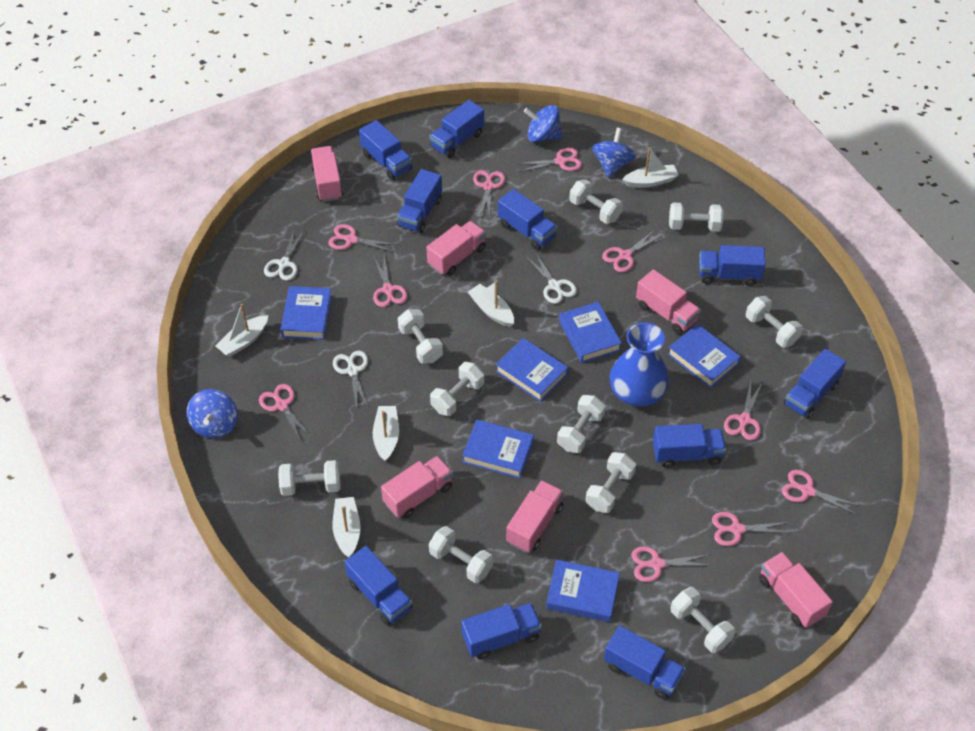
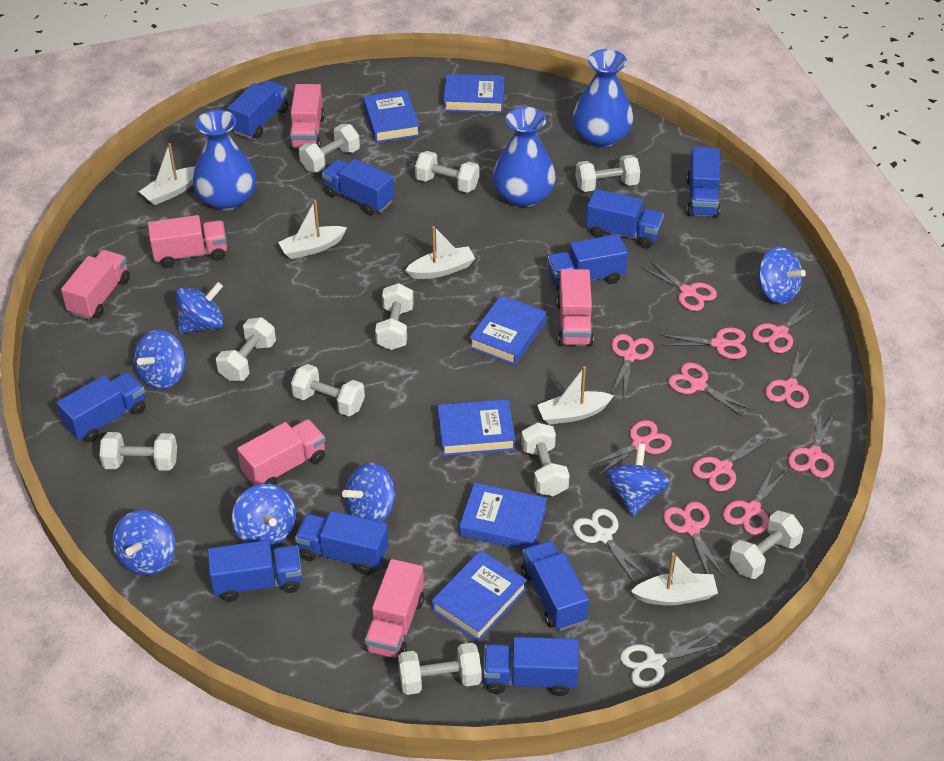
blue spinning top: 3 -> 7
blue vase: 1 -> 3
pink scissors: 10 -> 11
white scissors: 3 -> 2

